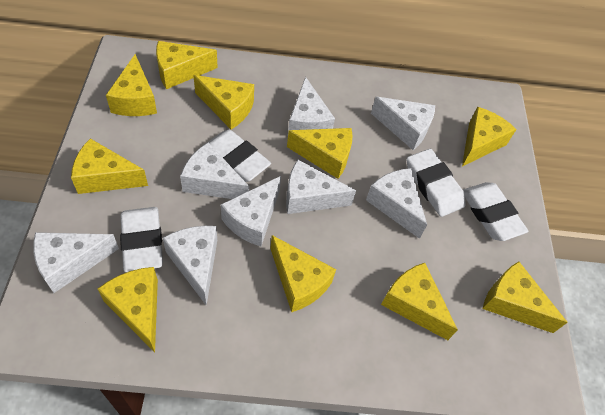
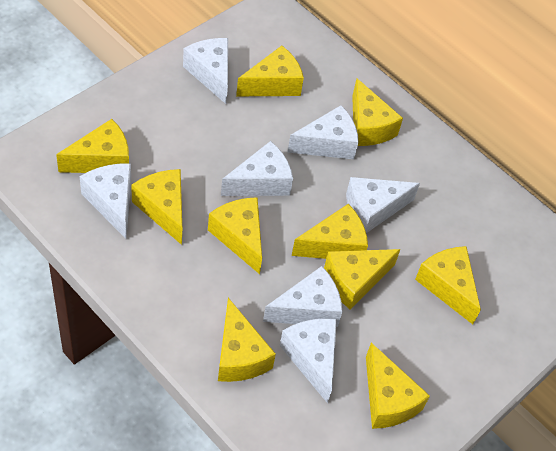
white cheese: 8 -> 7
white eraser: 4 -> 0

